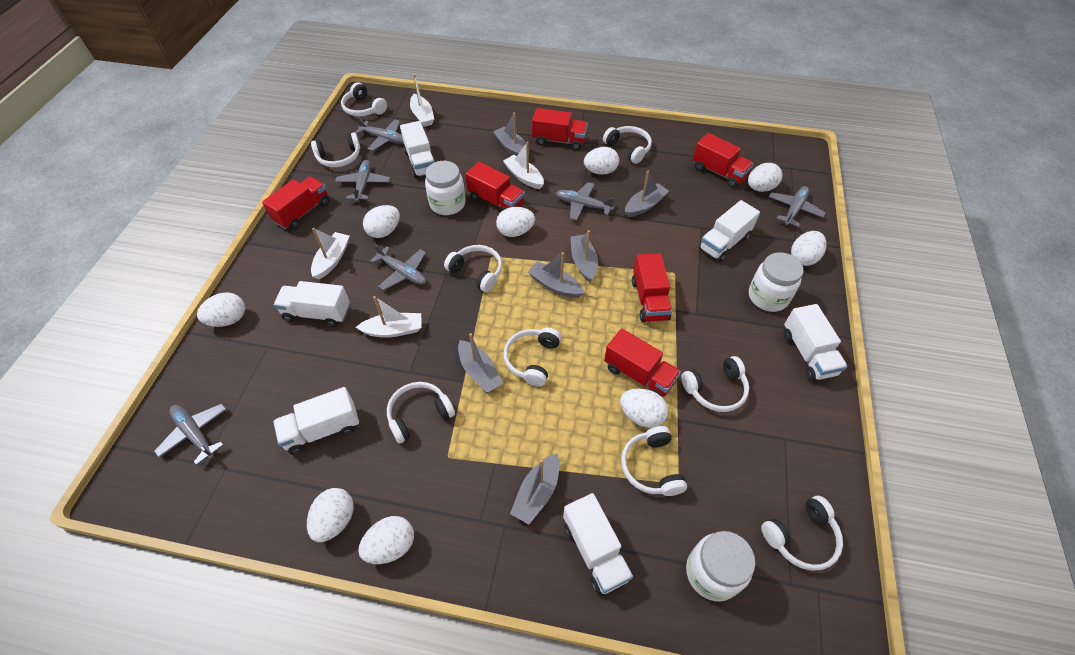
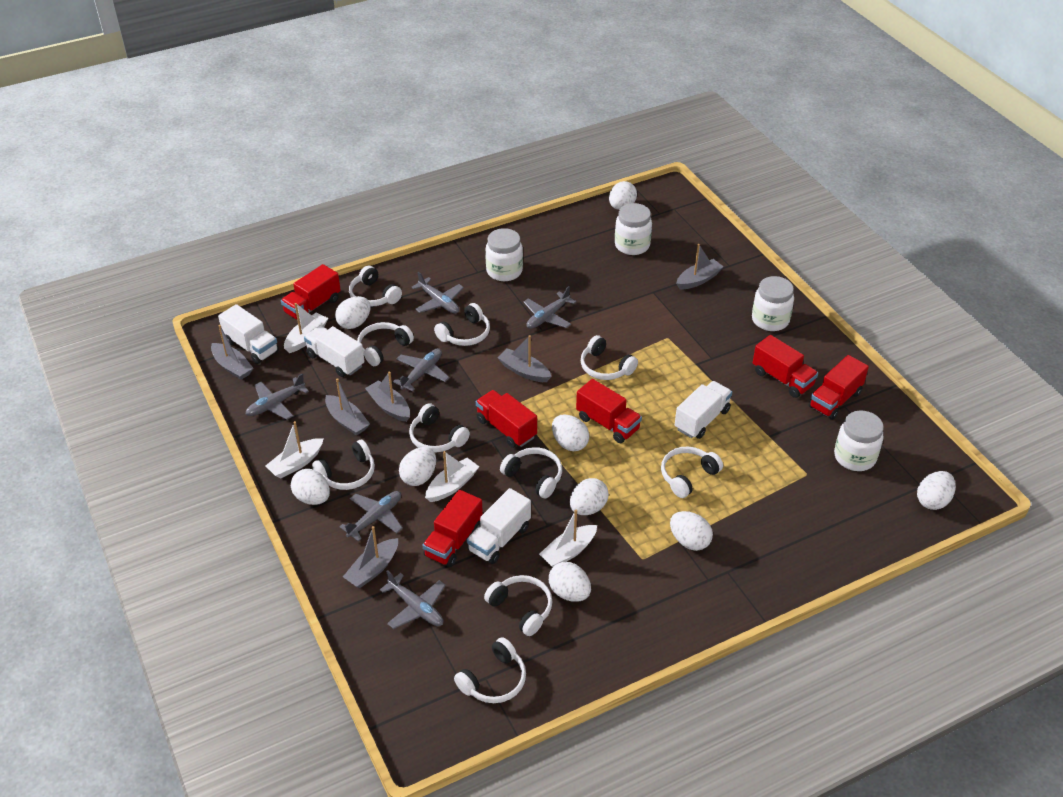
white headphones: 9 -> 10
white jar: 3 -> 4
white truck: 6 -> 4

